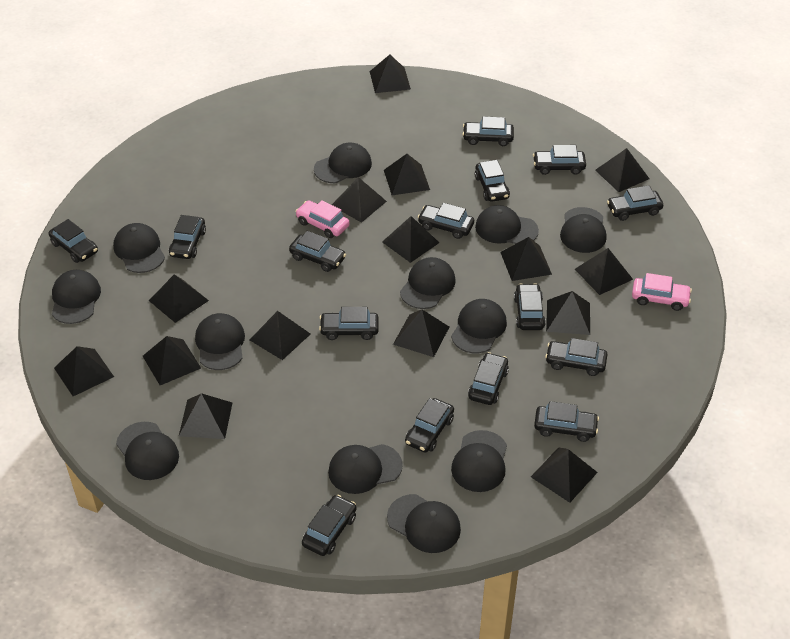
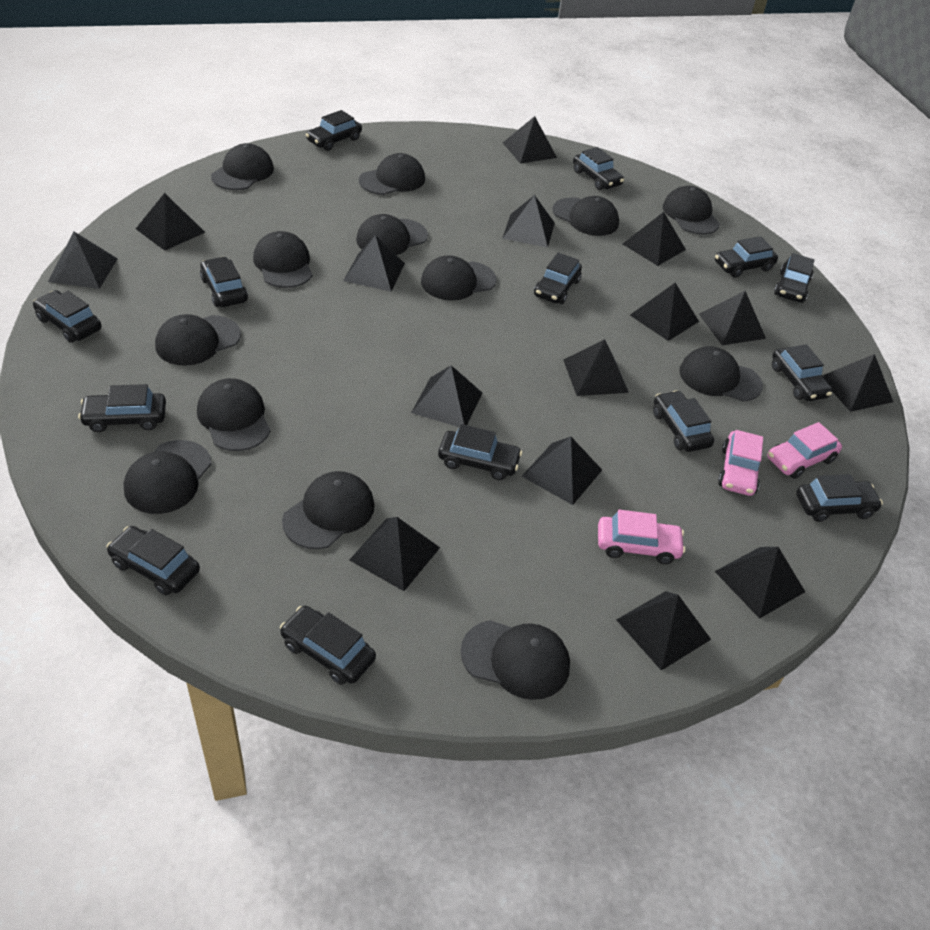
black cap: 12 -> 13
black car: 15 -> 14
pink car: 2 -> 3

